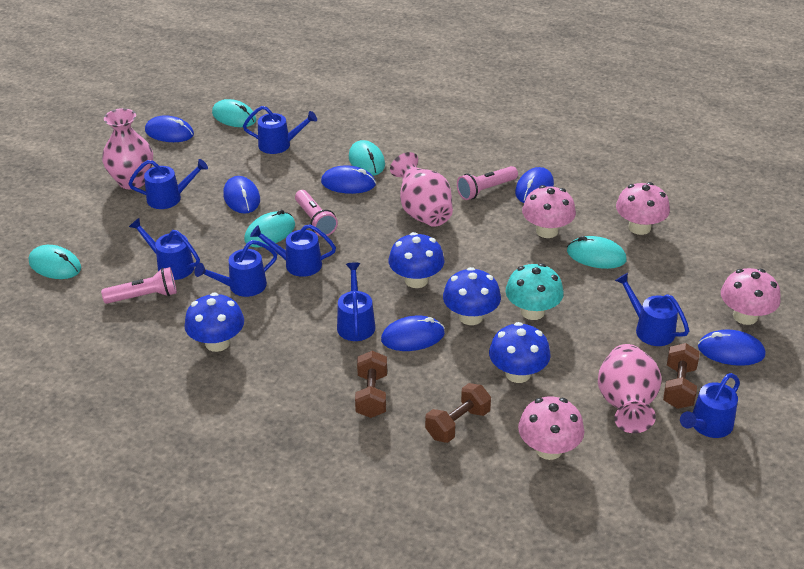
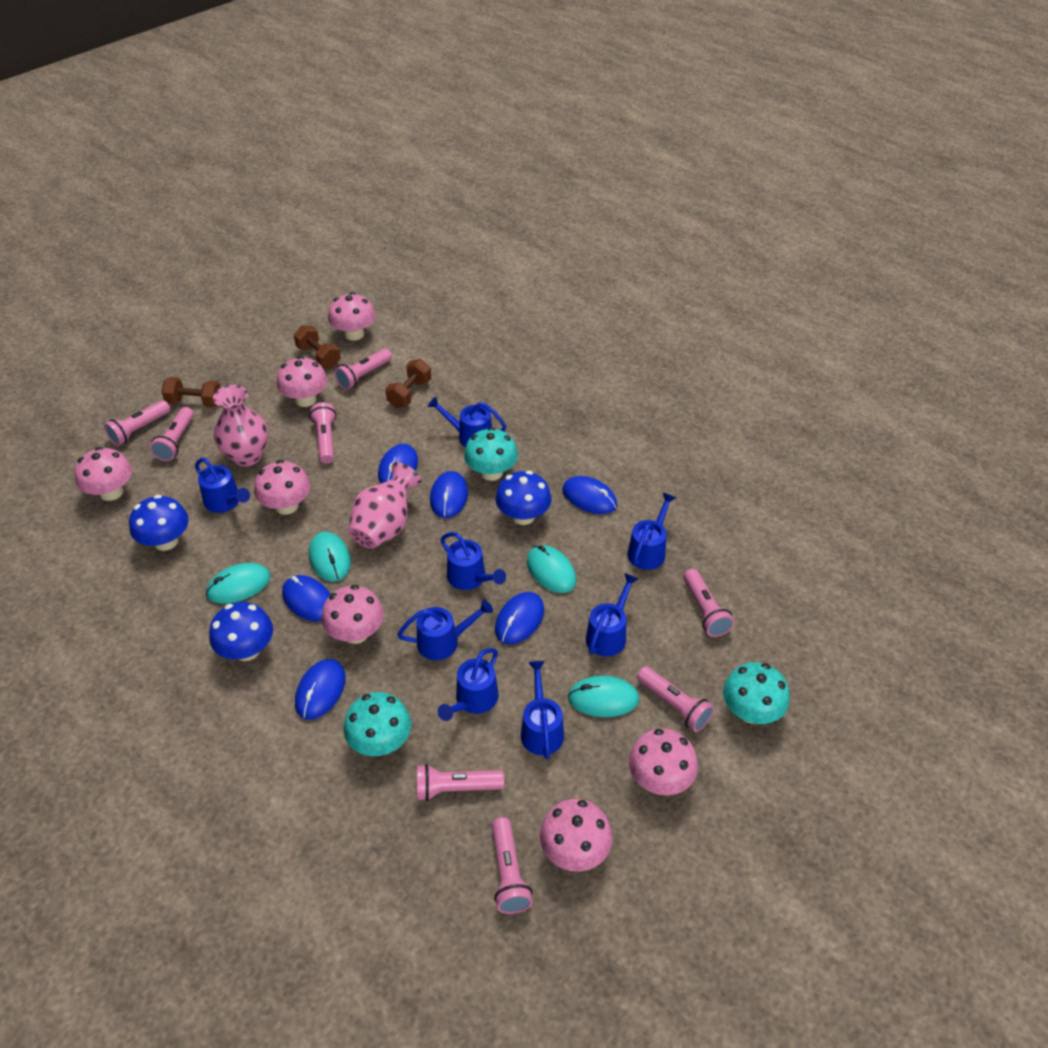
blue mushroom: 4 -> 3
pink flashlight: 3 -> 8
pink mushroom: 4 -> 7
pink vase: 3 -> 2
turquoise mouse: 5 -> 4
turquoise mushroom: 1 -> 3

